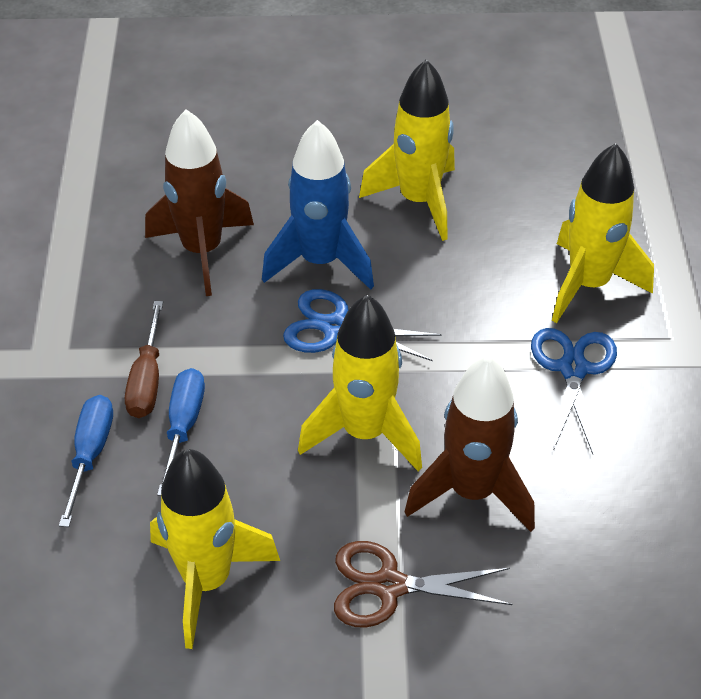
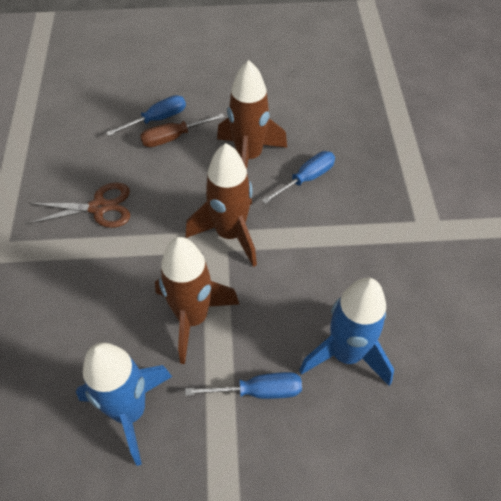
blue rocket: 1 -> 2
blue scissors: 2 -> 0
blue screwdriver: 2 -> 3
brown rocket: 2 -> 3
yellow rocket: 4 -> 0

